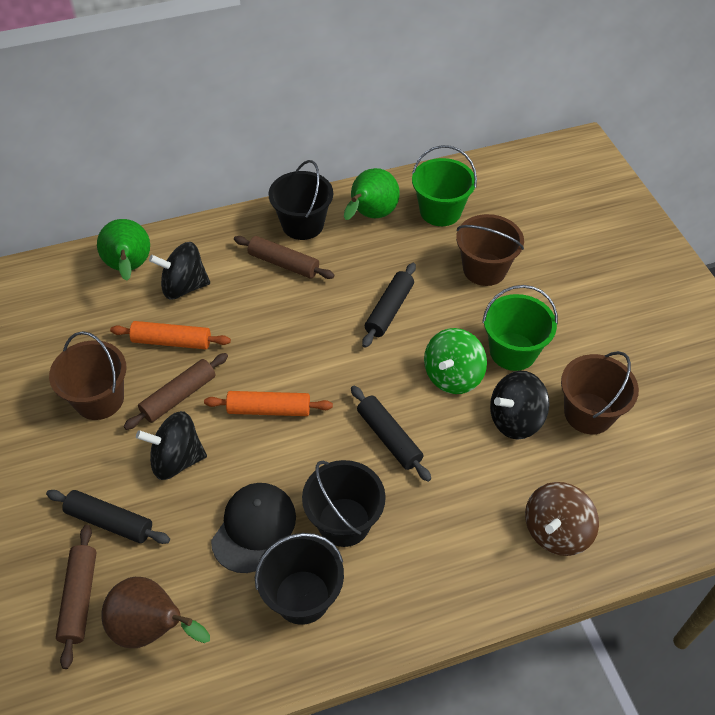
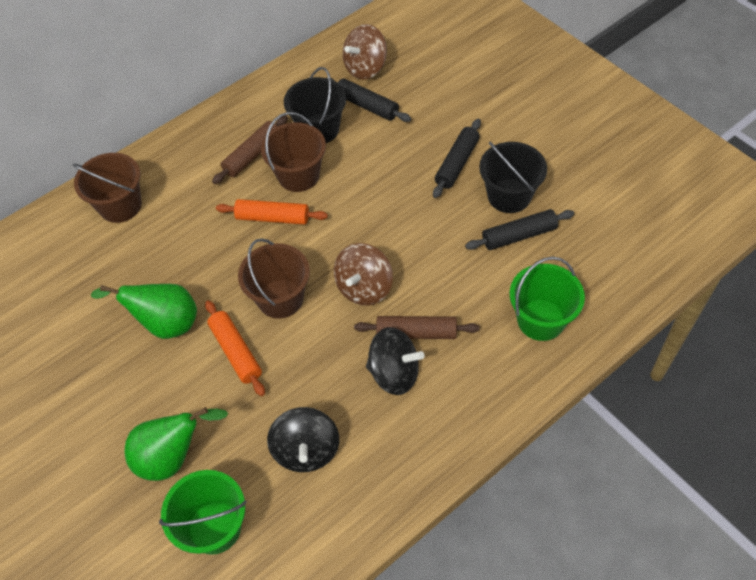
black bucket: 3 -> 2
black cap: 1 -> 0
black spinning top: 3 -> 2
brown pear: 1 -> 0
brown rolling pin: 3 -> 2
brown spinning top: 1 -> 2
green spinning top: 1 -> 0

